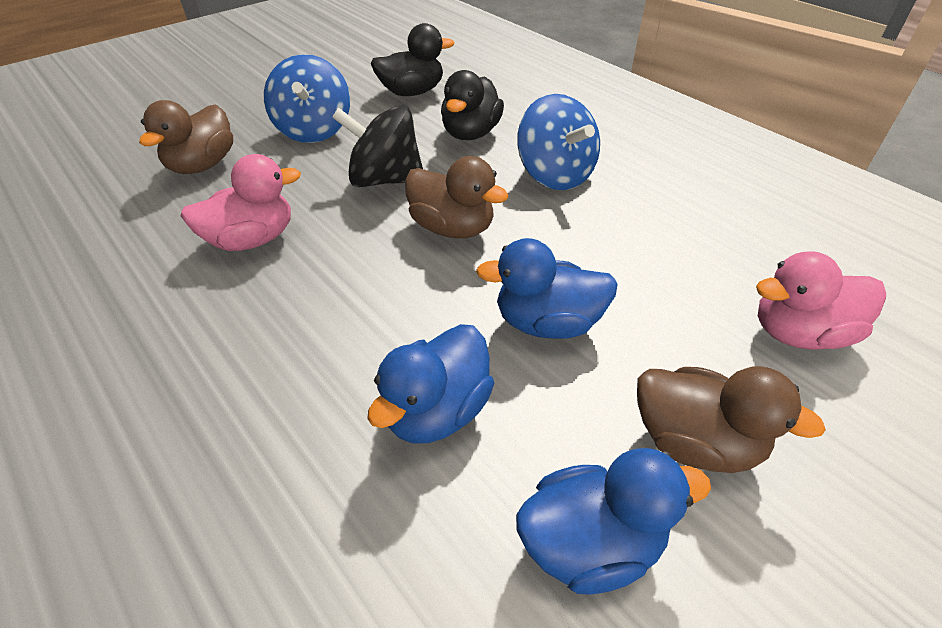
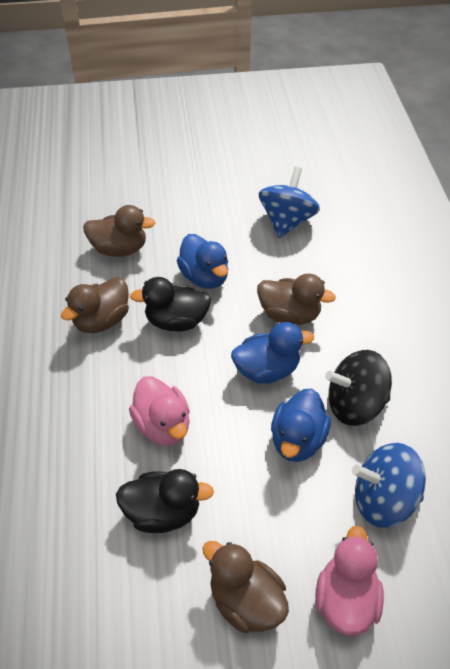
brown duck: 3 -> 4

